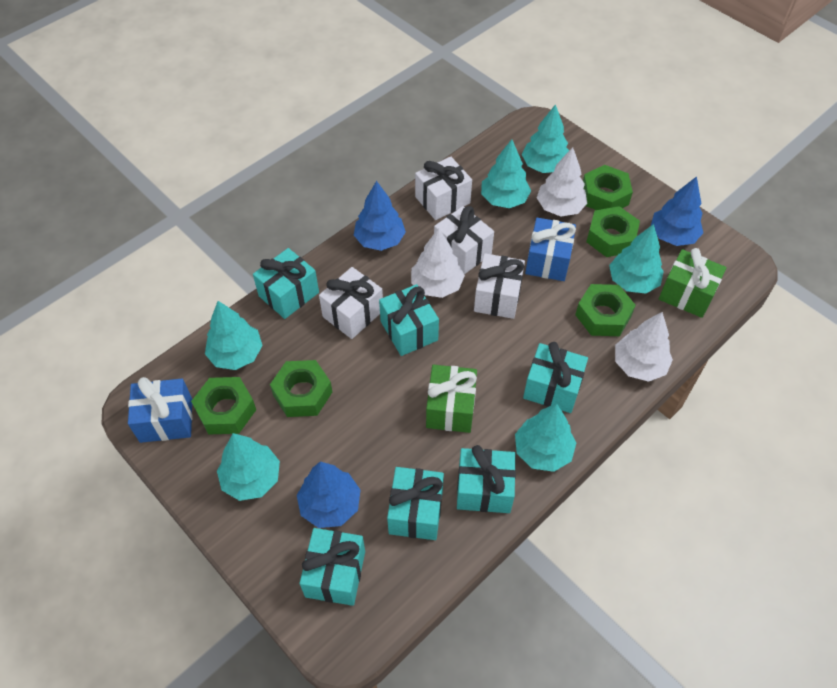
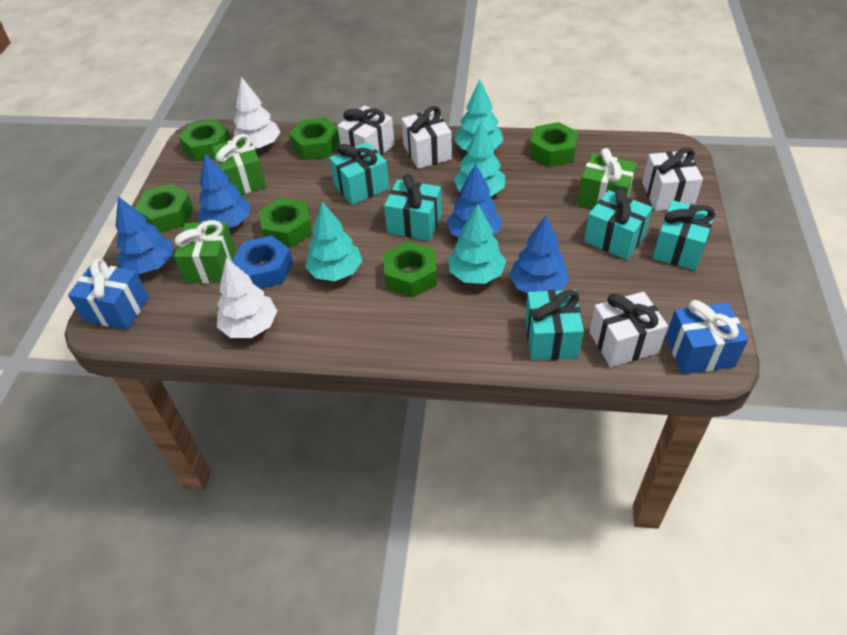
blue nut: 0 -> 1
blue tree: 3 -> 4
green gift: 2 -> 3
green nut: 5 -> 6
turquoise gift: 6 -> 5
turquoise tree: 6 -> 4
white tree: 3 -> 2

